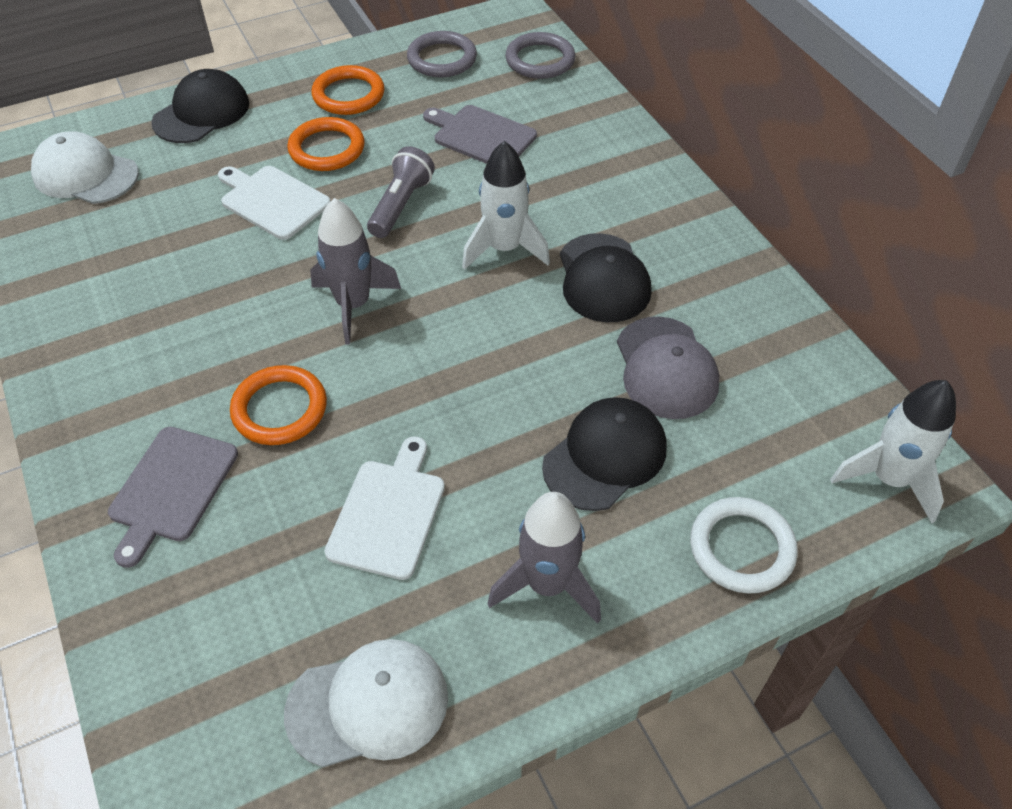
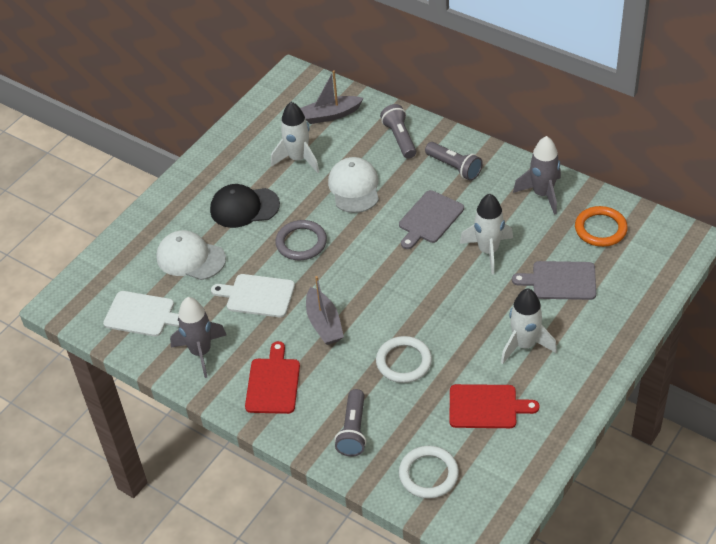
black cap: 3 -> 1
grey boat: 0 -> 2
grey cap: 1 -> 0
grey flashlight: 1 -> 3
grey ring: 2 -> 1
orange ring: 3 -> 1
red cutting board: 0 -> 2
white ring: 1 -> 2
white rocket: 2 -> 3

